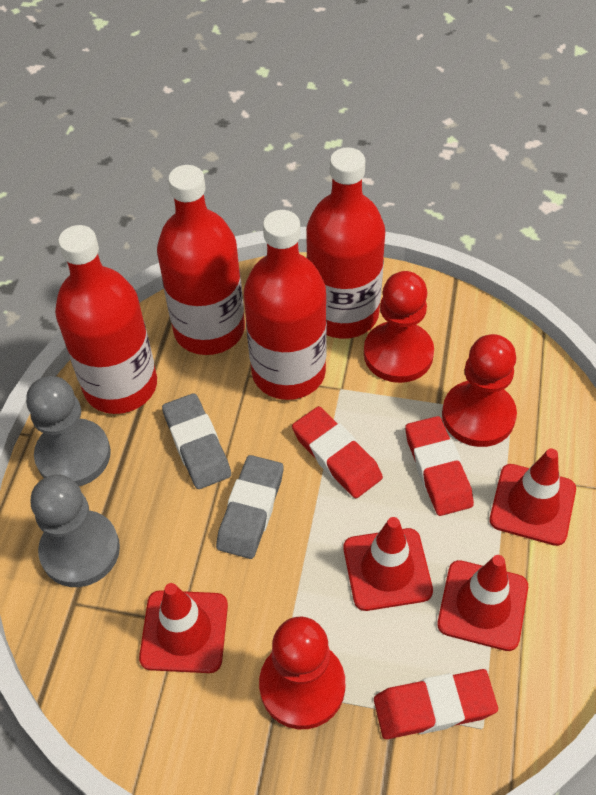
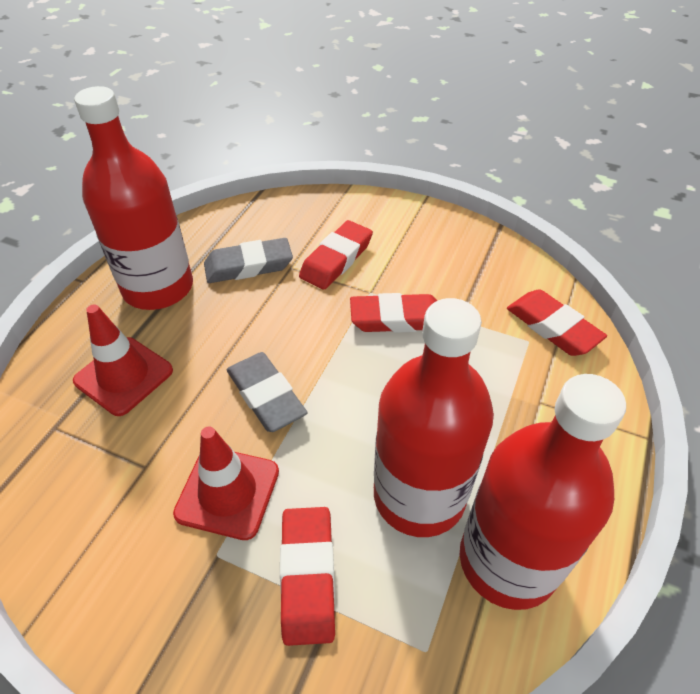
grey pawn: 2 -> 0
red bottle: 4 -> 3
red eraser: 3 -> 4
red pawn: 3 -> 0
red traffic cone: 4 -> 2

